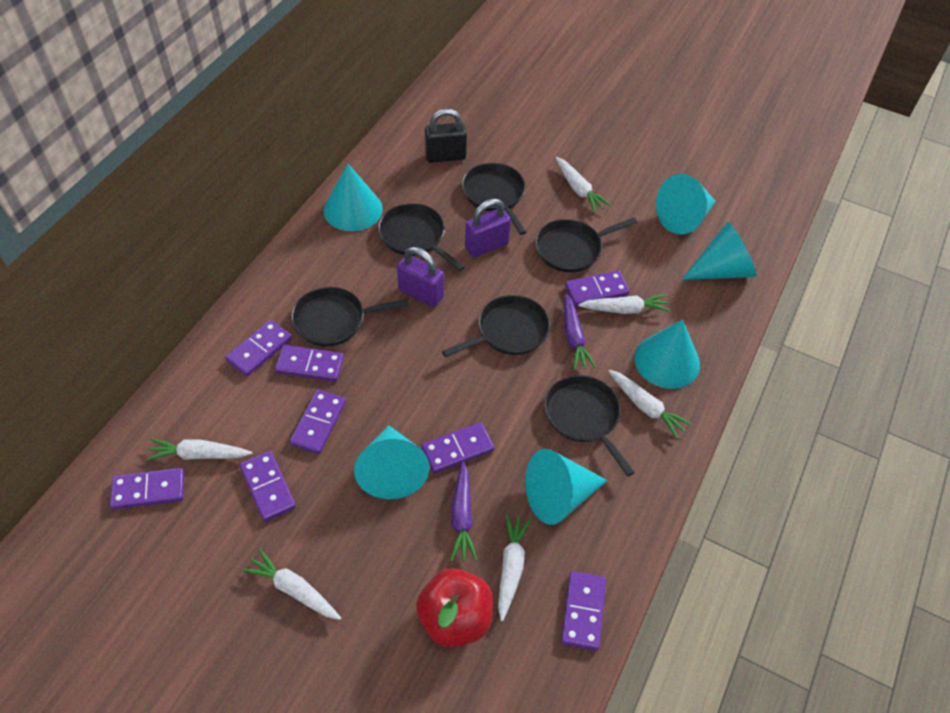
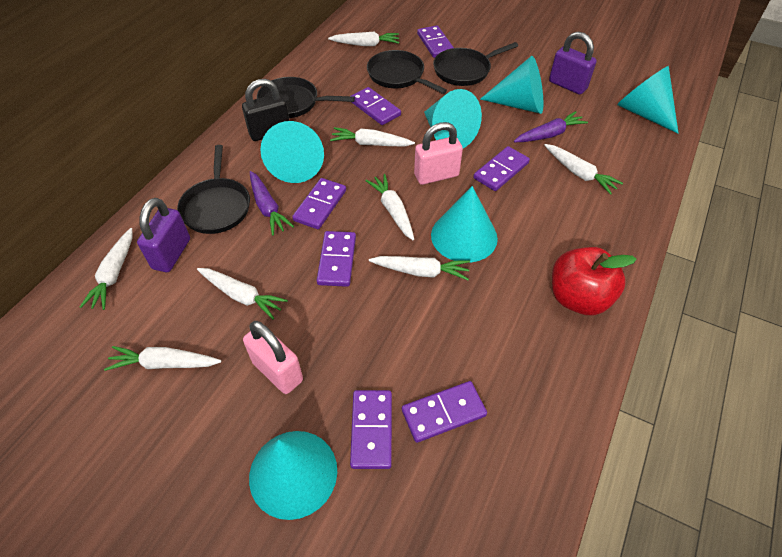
black pan: 6 -> 4
pink padlock: 0 -> 2
purple domino: 8 -> 7
white carrot: 6 -> 8

